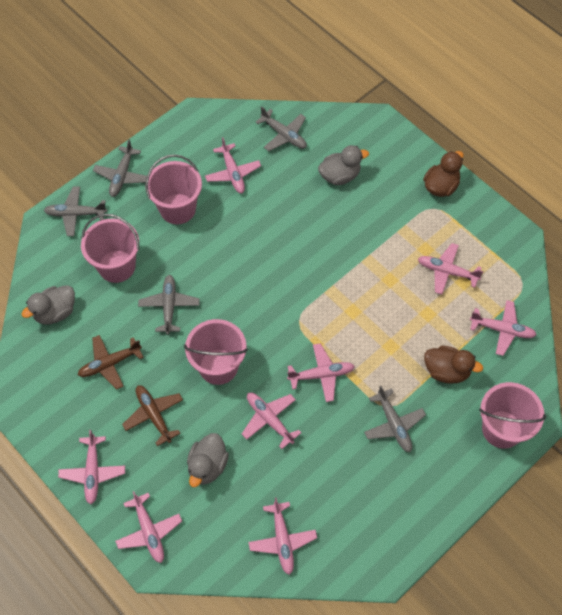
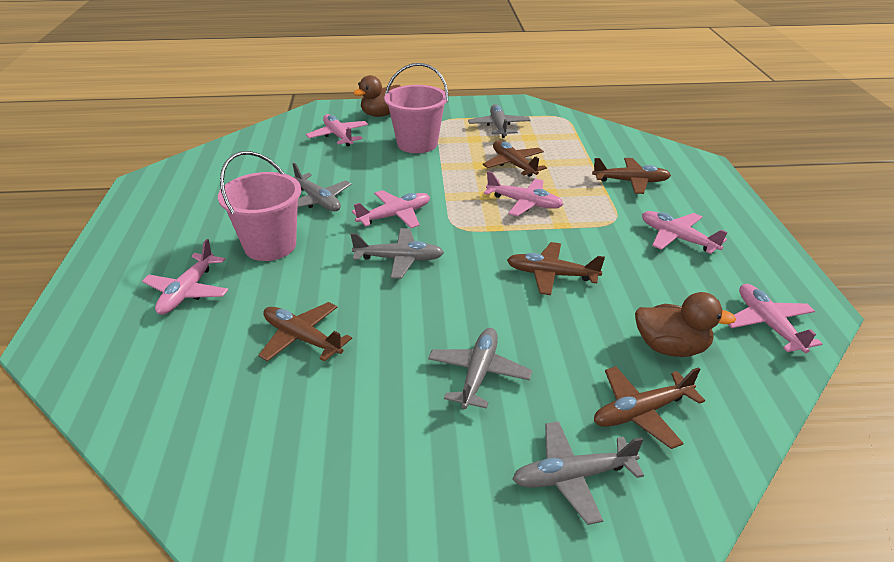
brown plane: 2 -> 5
grey duck: 3 -> 0
pink bucket: 4 -> 2
pink plane: 8 -> 6

